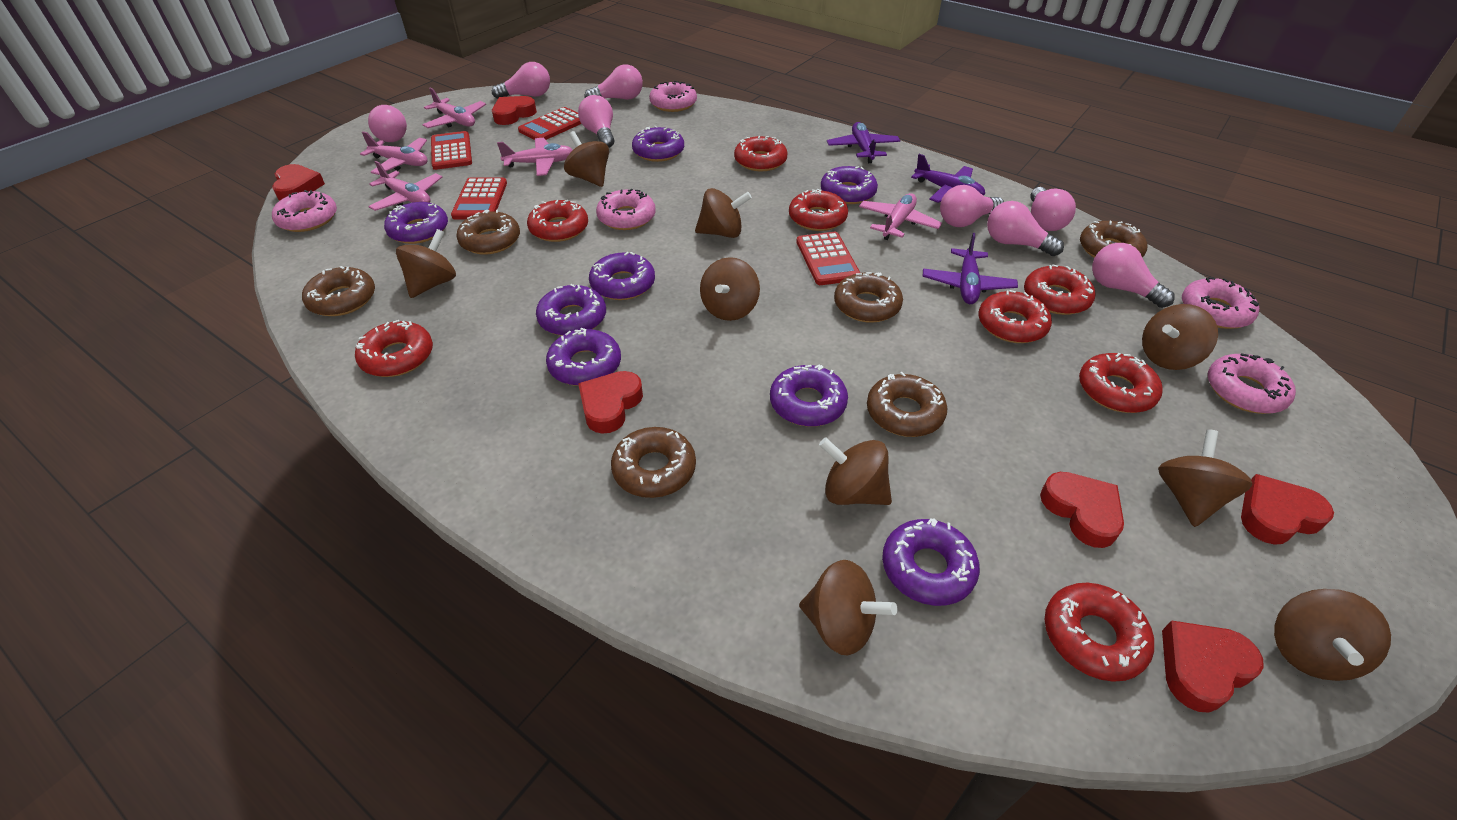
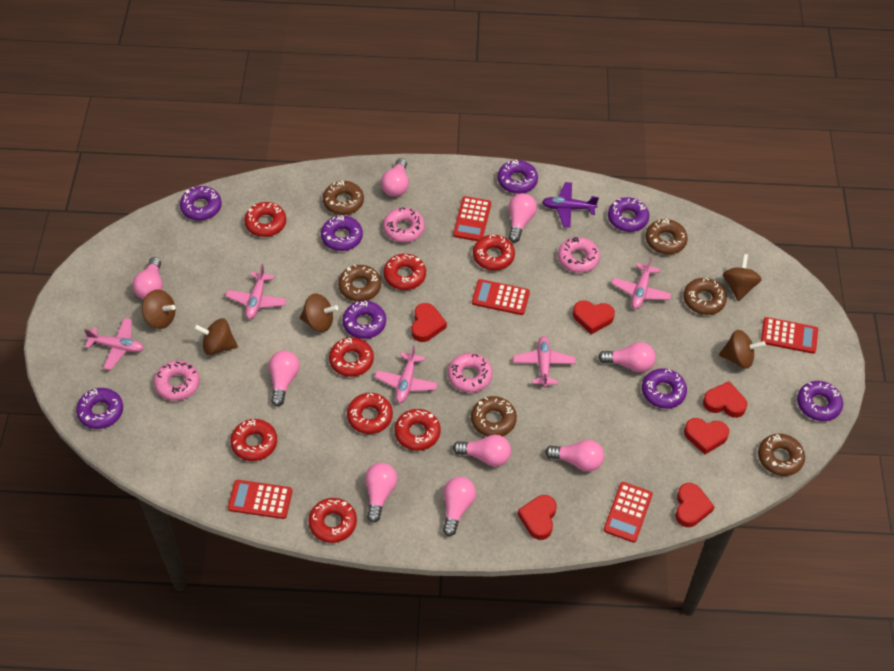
brown spinning top: 9 -> 5
pink donut: 5 -> 4
pink light bulb: 8 -> 9
purple plane: 3 -> 1
red calculator: 4 -> 5

